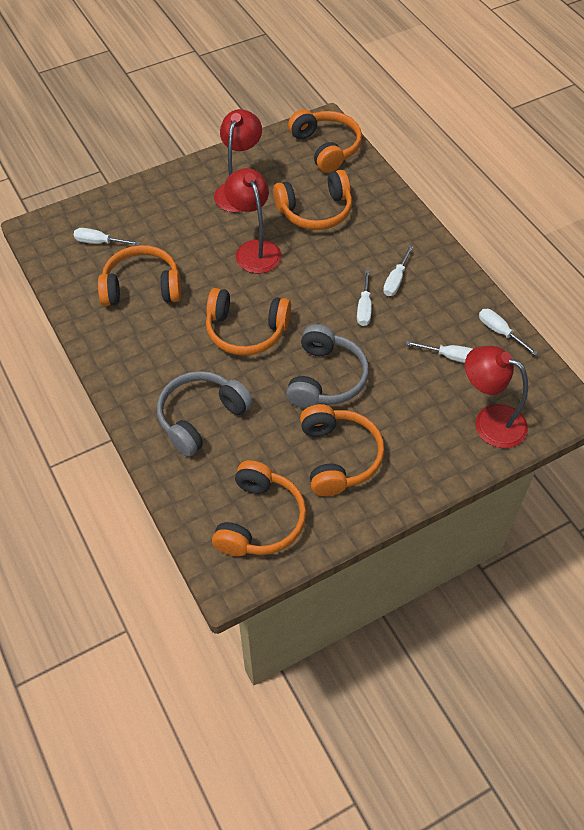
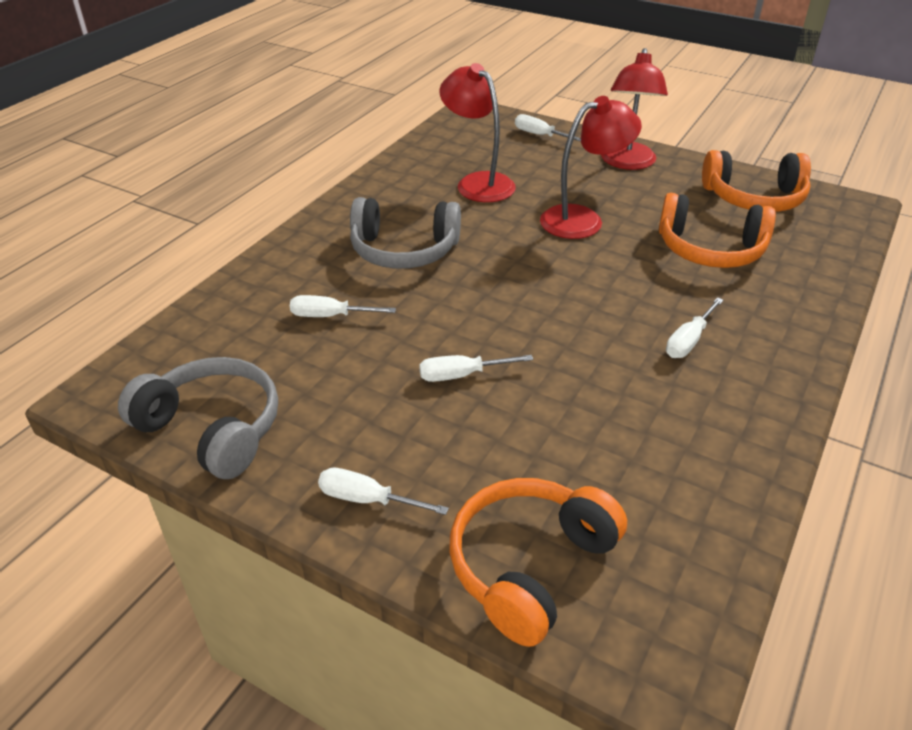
orange headphones: 6 -> 3

